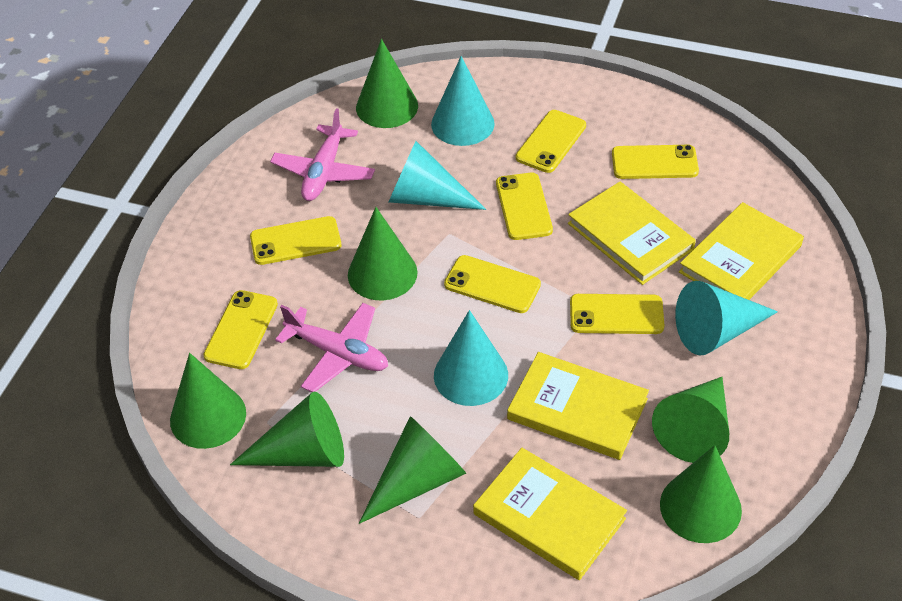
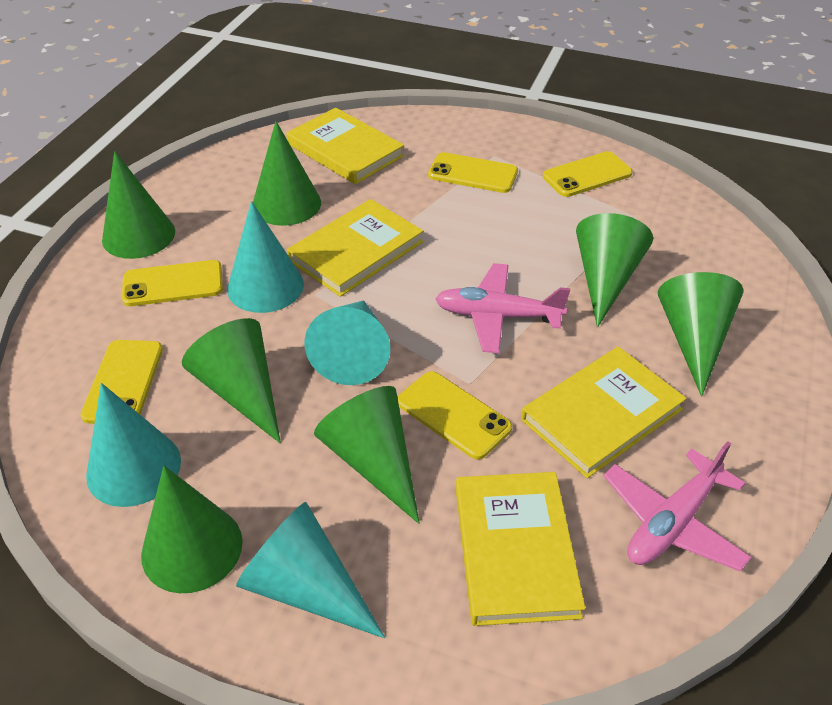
yellow phone: 7 -> 5

